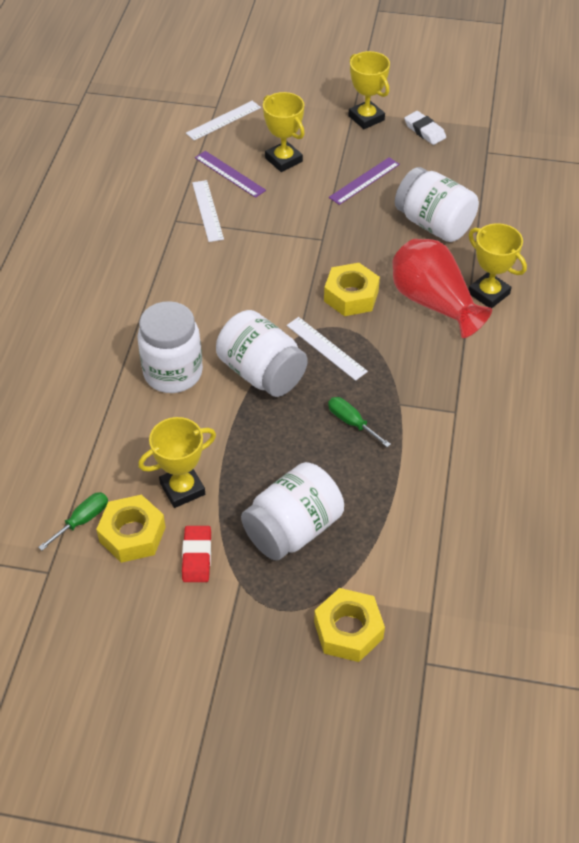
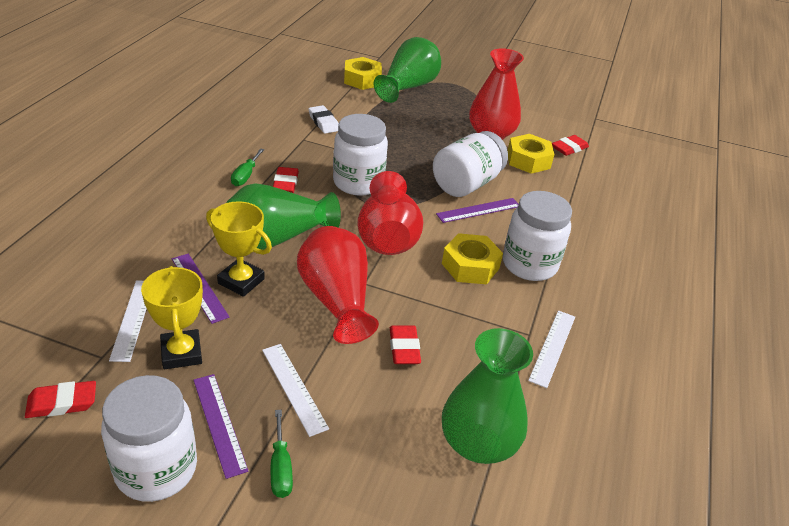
green vase: 0 -> 3
purple ruler: 2 -> 3
red eraser: 1 -> 4
red vase: 1 -> 3
yellow trophy: 4 -> 2

